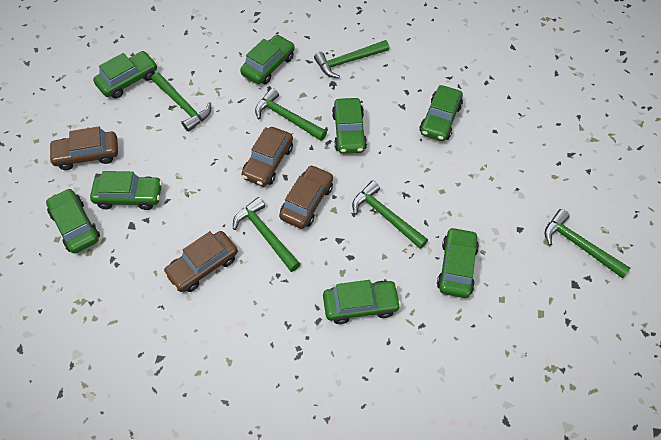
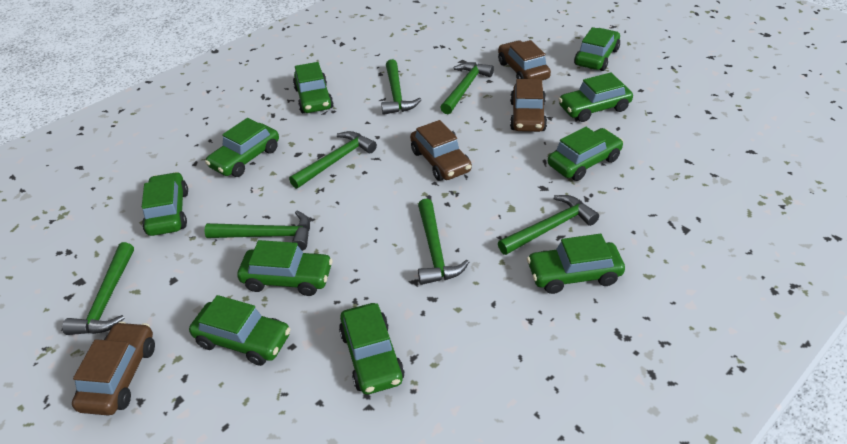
green car: 8 -> 10
green hammer: 6 -> 7

